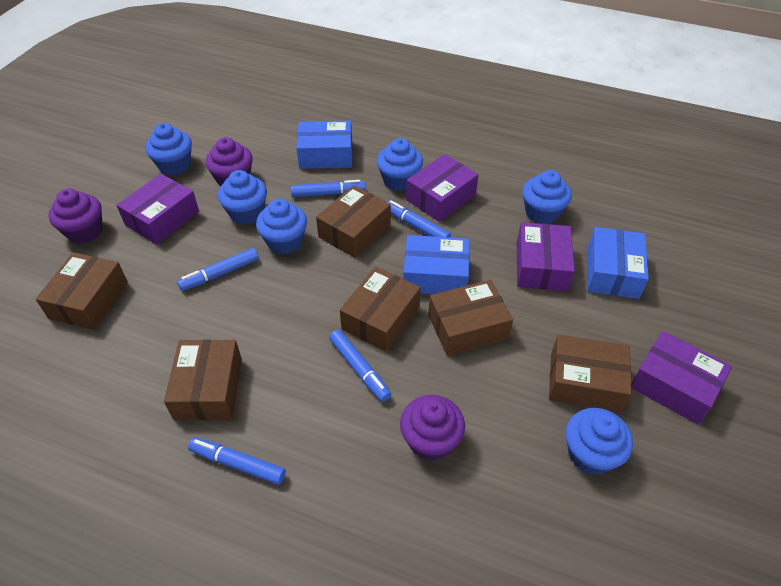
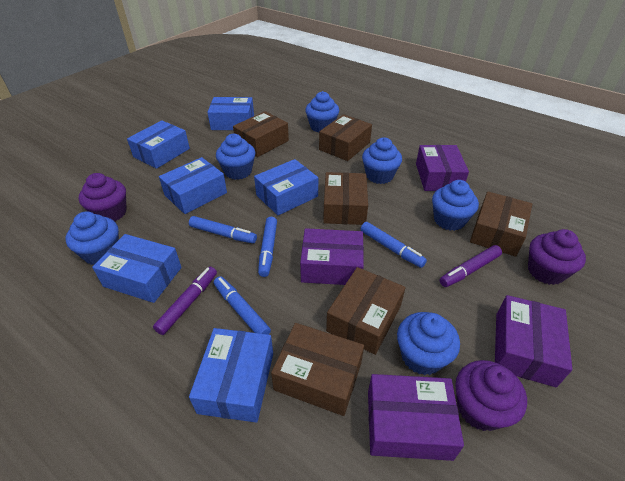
blue box: 3 -> 6
blue marker: 5 -> 4
purple marker: 0 -> 2

